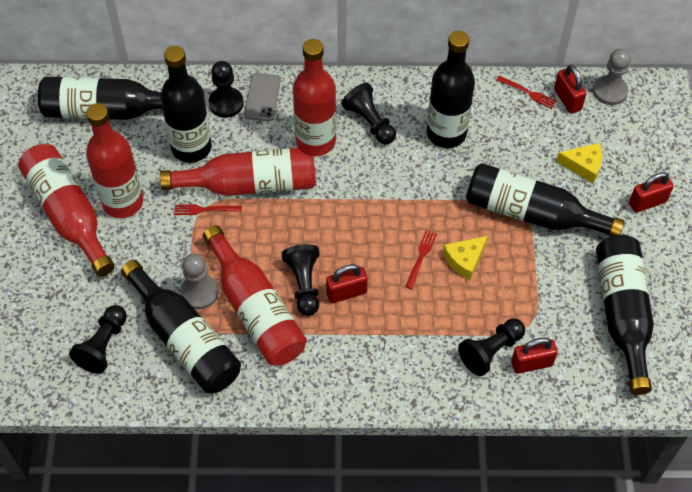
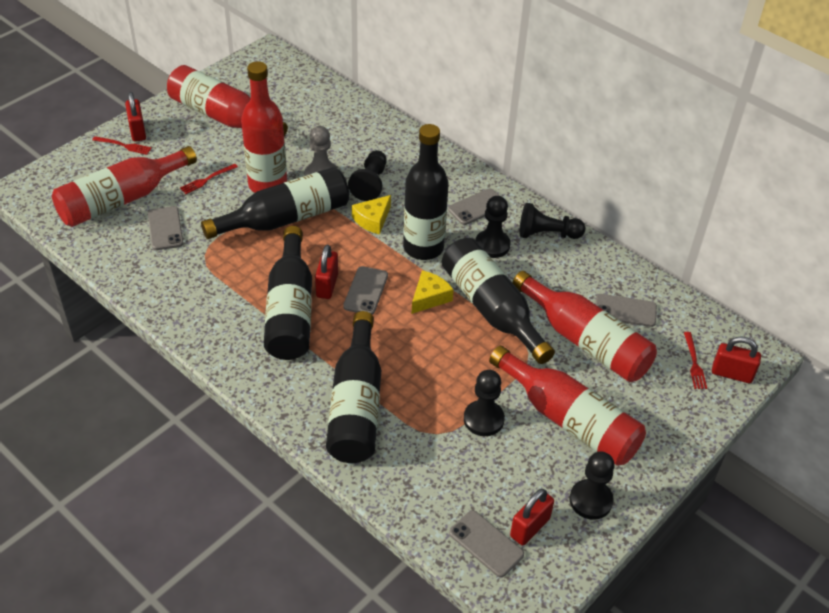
black bottle: 6 -> 5
grey pawn: 2 -> 1
grey phone: 1 -> 5

